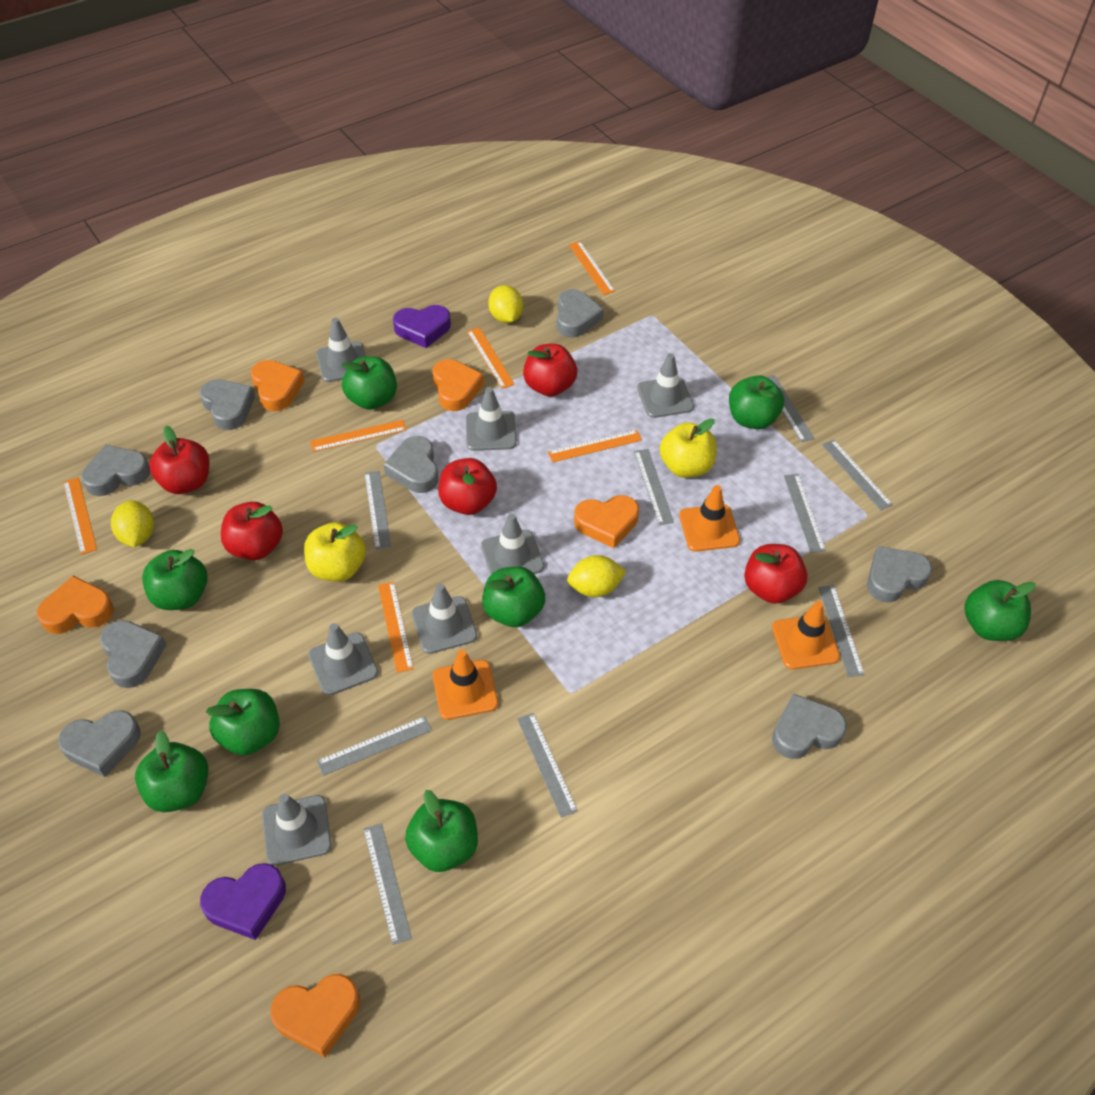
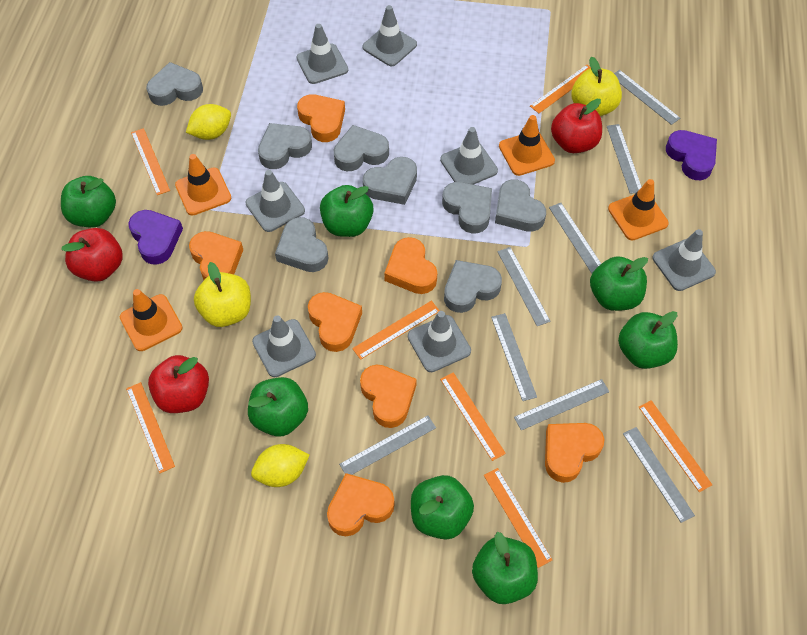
green apple: 8 -> 7
grey ruler: 9 -> 8
orange heart: 5 -> 7
orange ruler: 6 -> 7
orange traffic cone: 3 -> 4
red apple: 5 -> 3
yellow lemon: 3 -> 2

